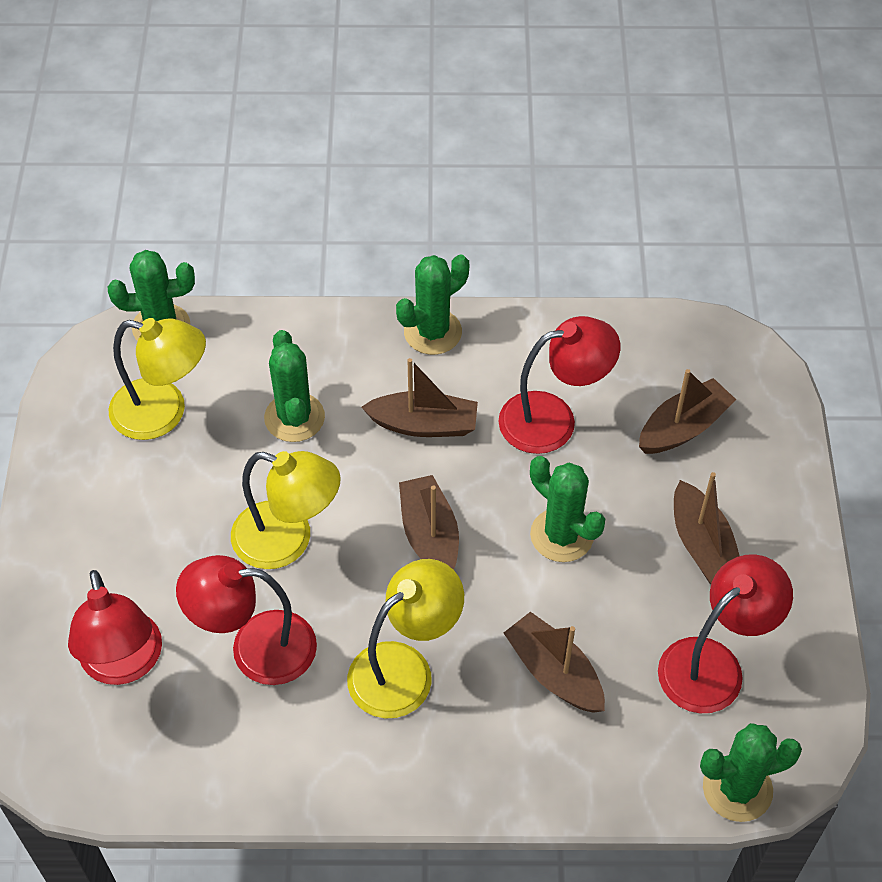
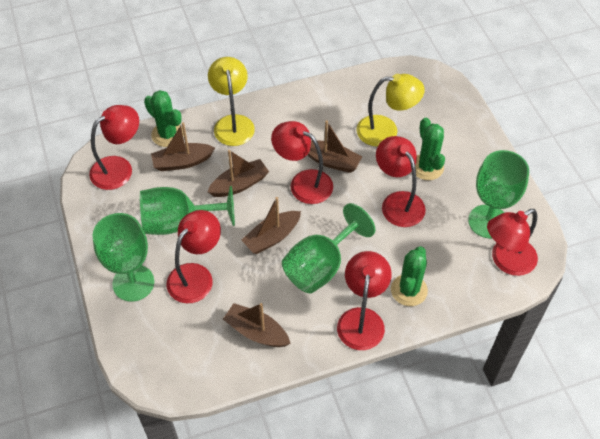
green cactus: 5 -> 3
green goblet: 0 -> 4
red lamp: 4 -> 6
yellow lamp: 3 -> 2

